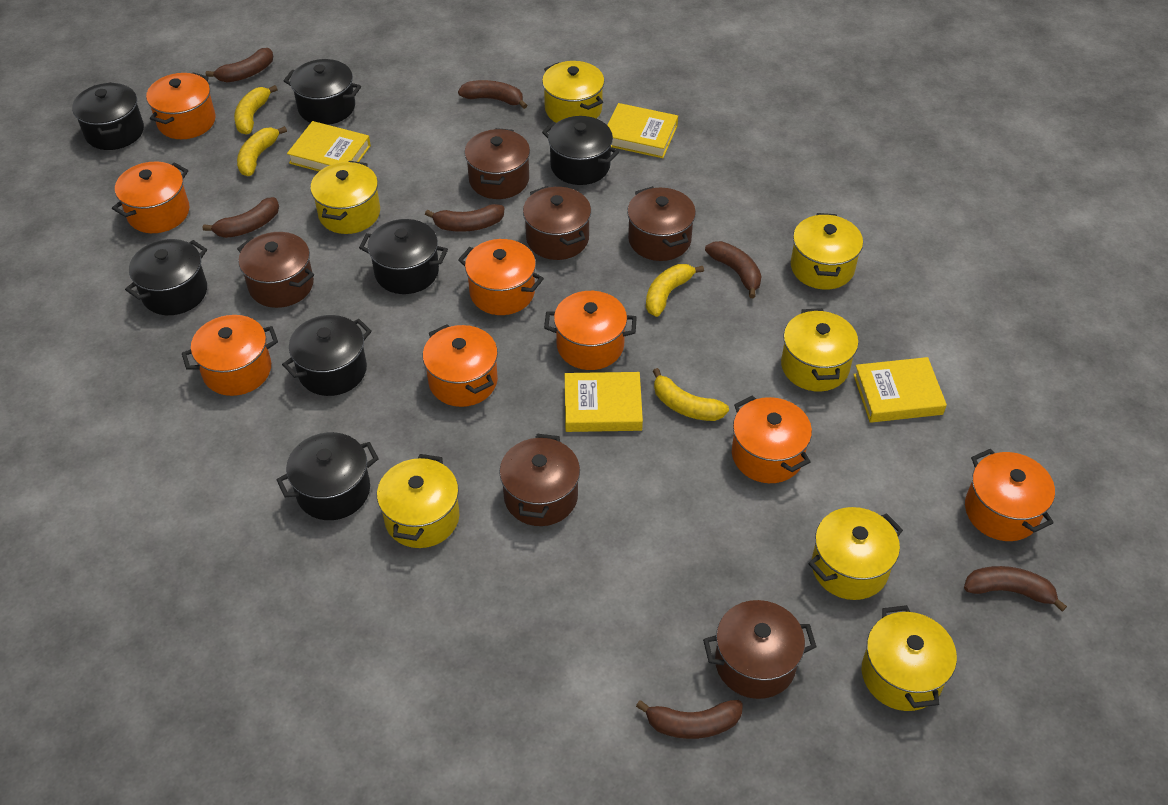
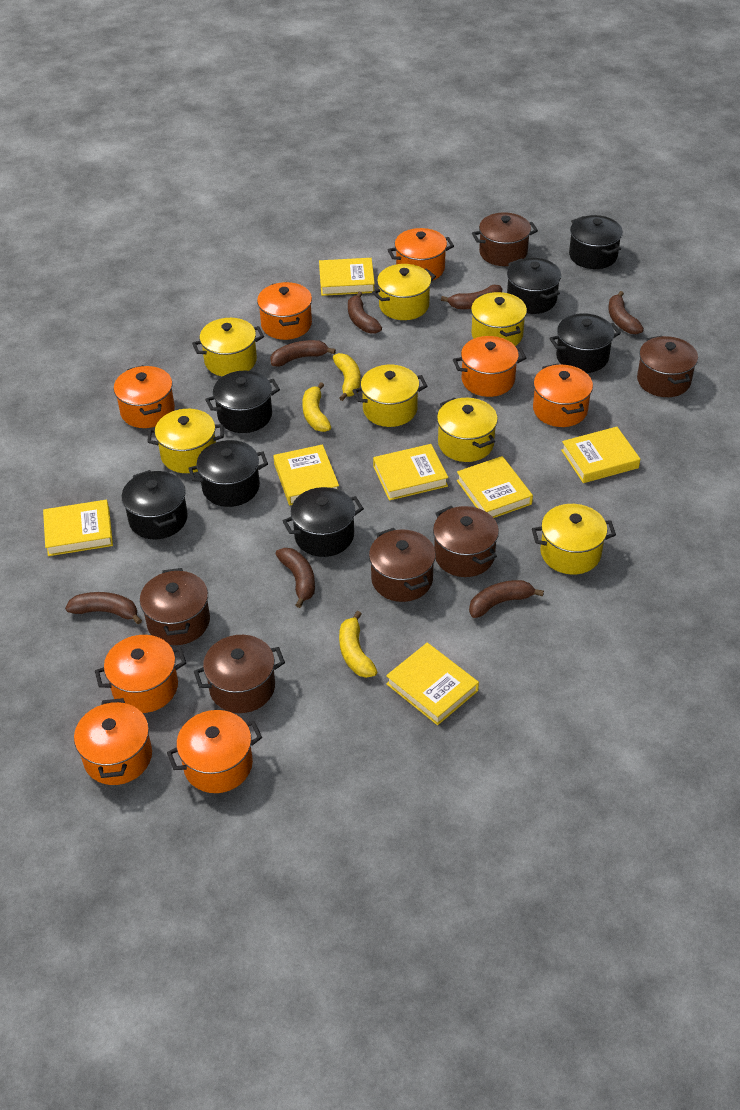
yellow banana: 4 -> 3
yellow book: 4 -> 7

